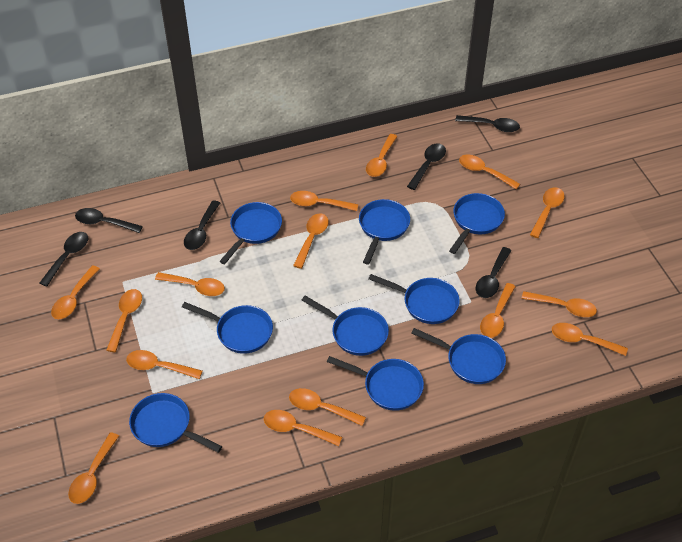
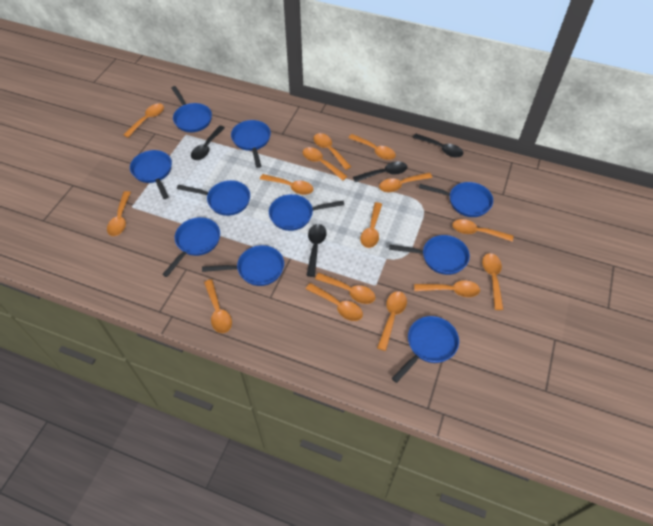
black spoon: 6 -> 4
blue pan: 9 -> 10

